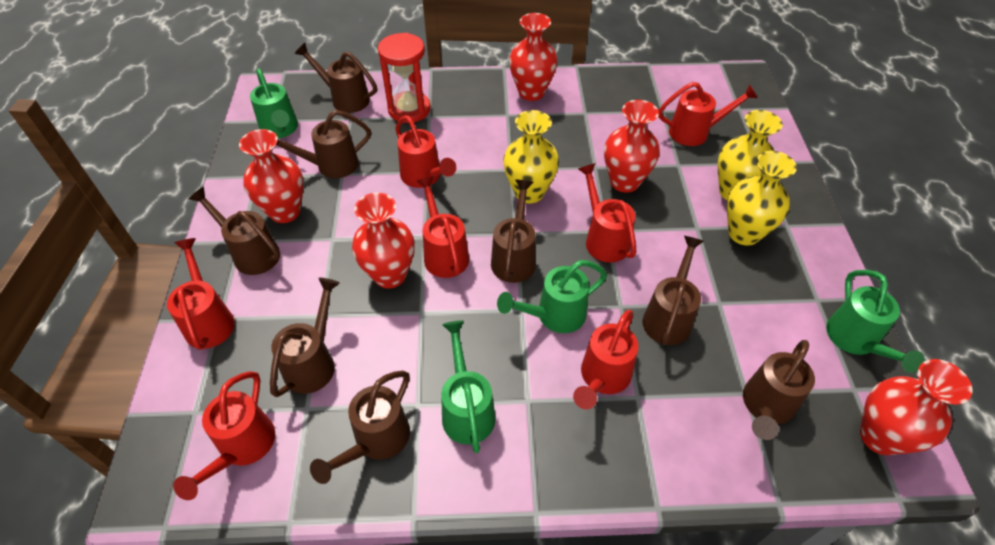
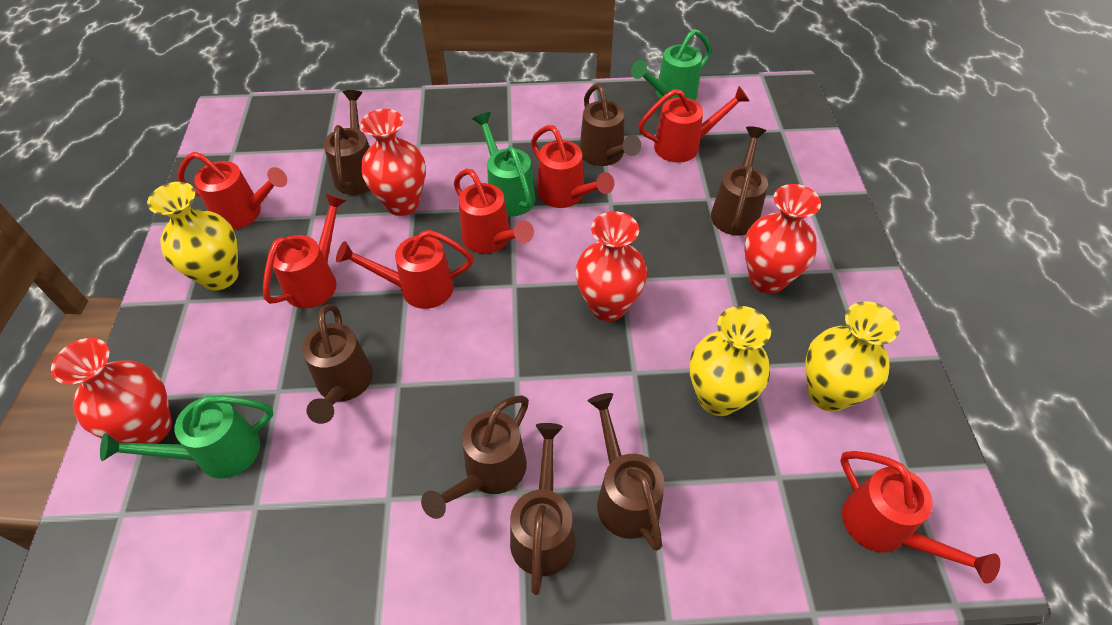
brown watering can: 8 -> 7
green watering can: 4 -> 3
red hourglass: 1 -> 0
red vase: 5 -> 4

